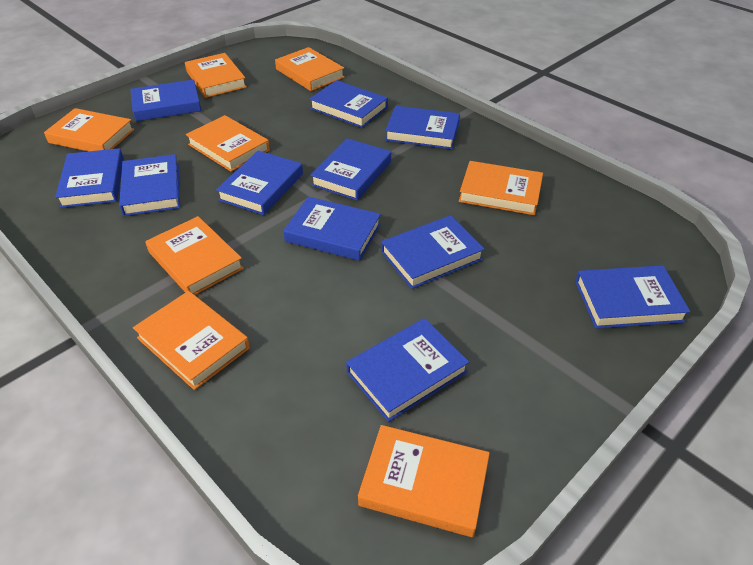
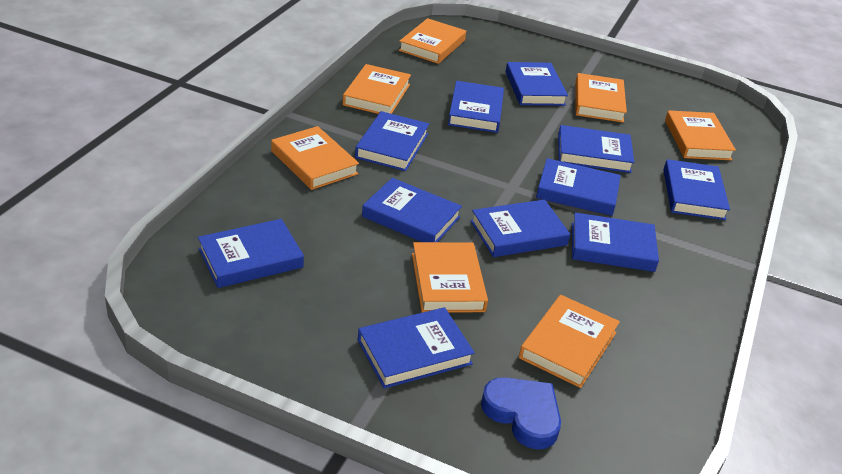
blue heart: 0 -> 1
orange book: 8 -> 7

